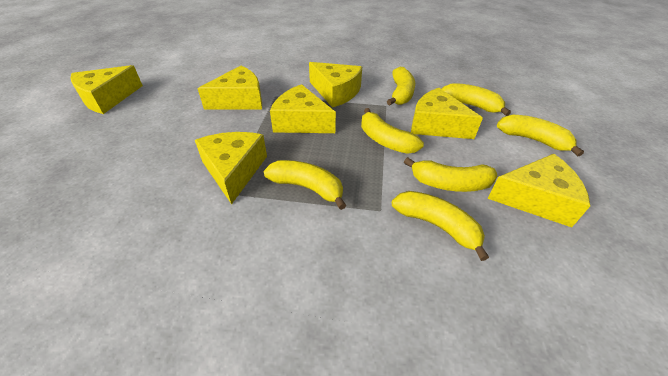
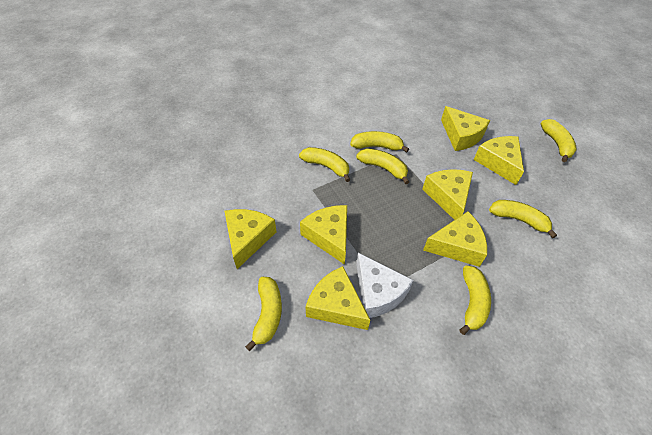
white cheese: 0 -> 1

